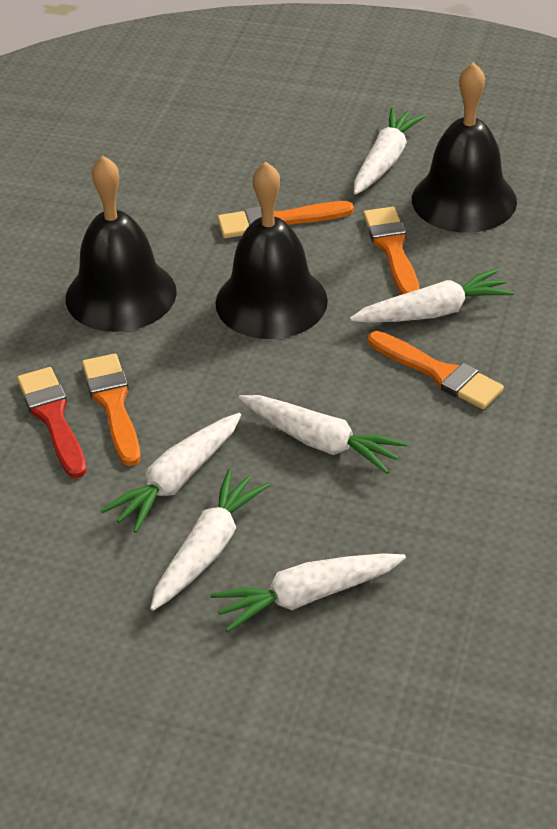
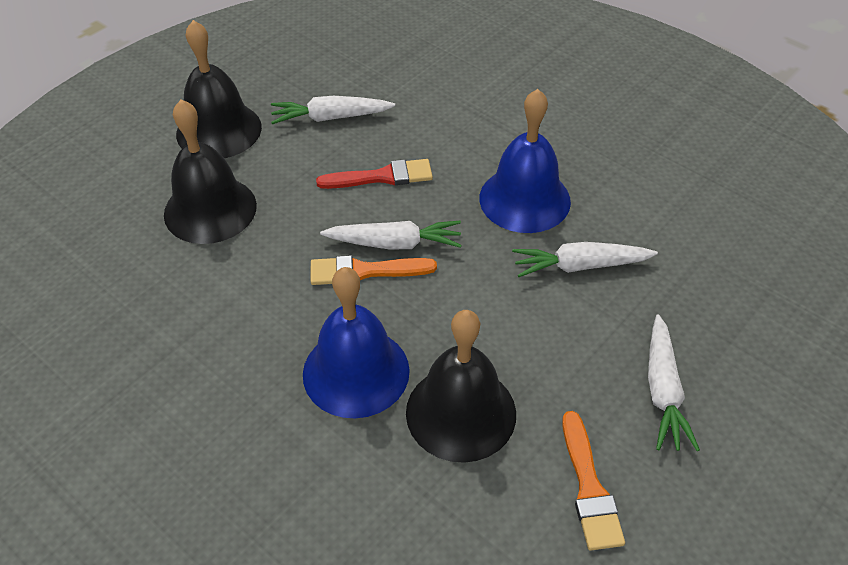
blue bell: 0 -> 2
orange brush: 4 -> 2
white carrot: 6 -> 4

